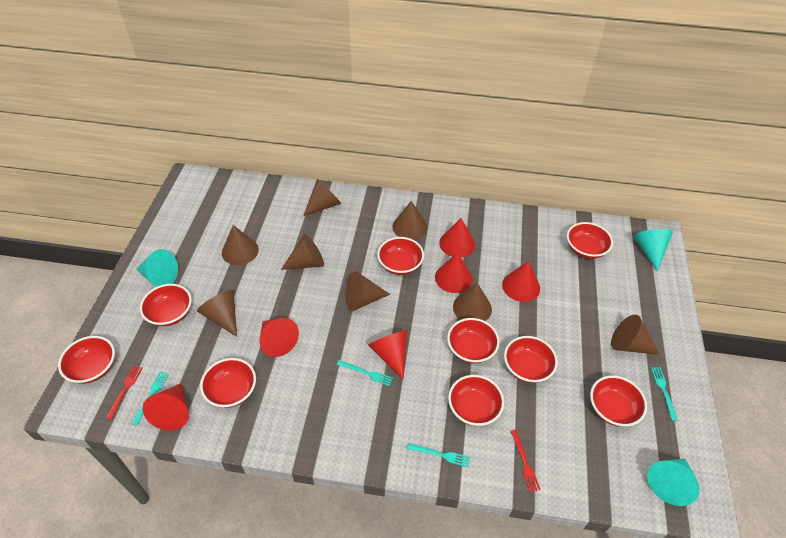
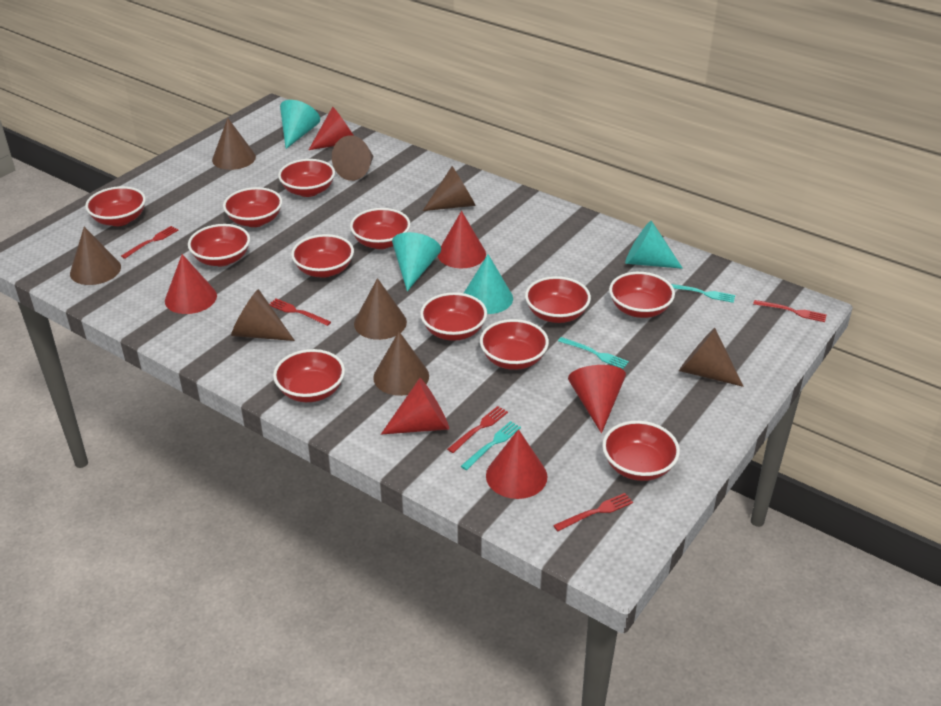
red bowl: 9 -> 12
red fork: 2 -> 5
turquoise cone: 3 -> 4
turquoise fork: 4 -> 3

